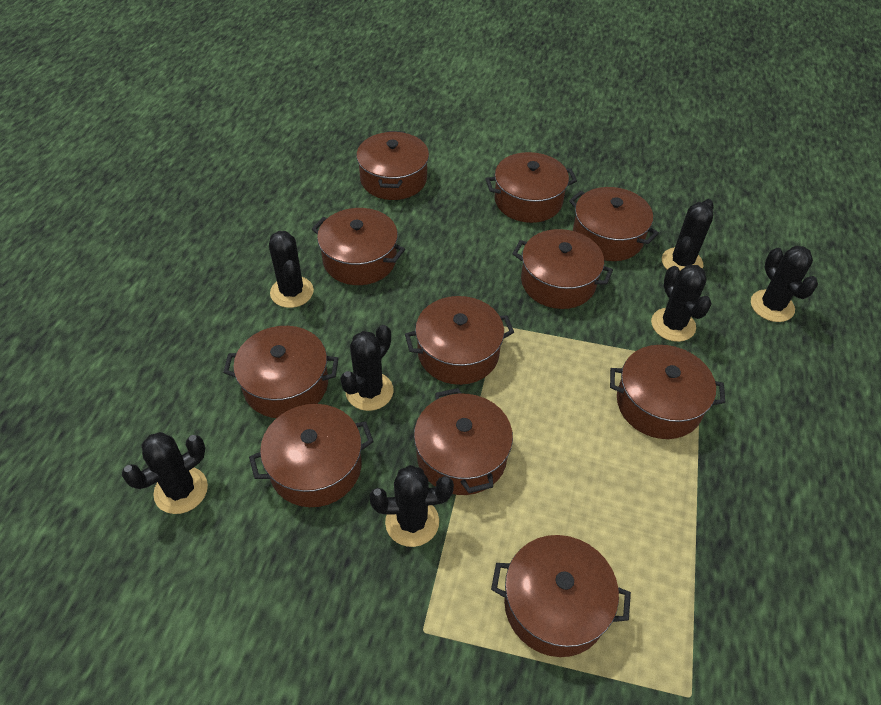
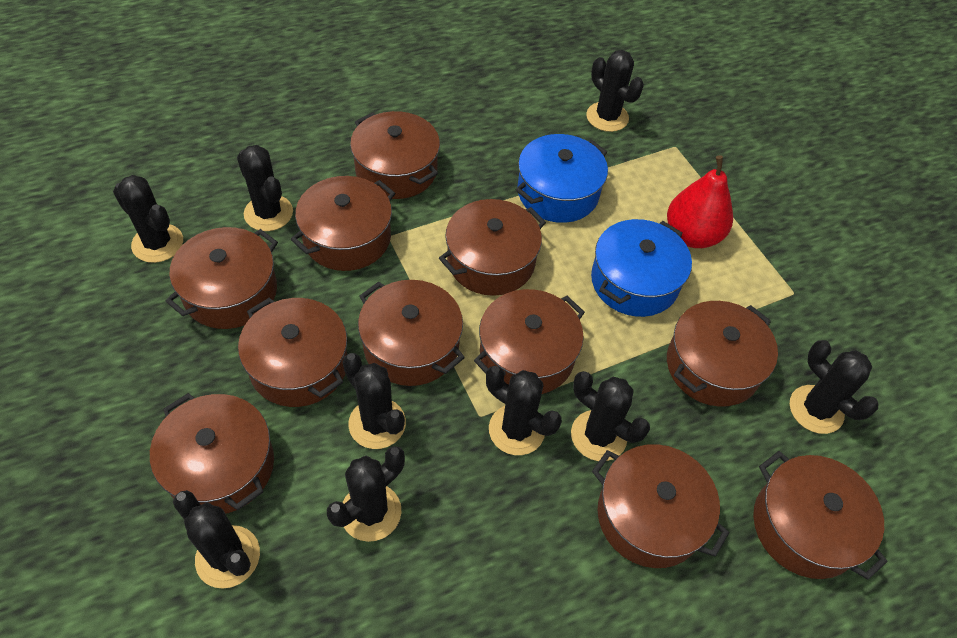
black cactus: 7 -> 9
blue pot: 0 -> 2
red pear: 0 -> 1

